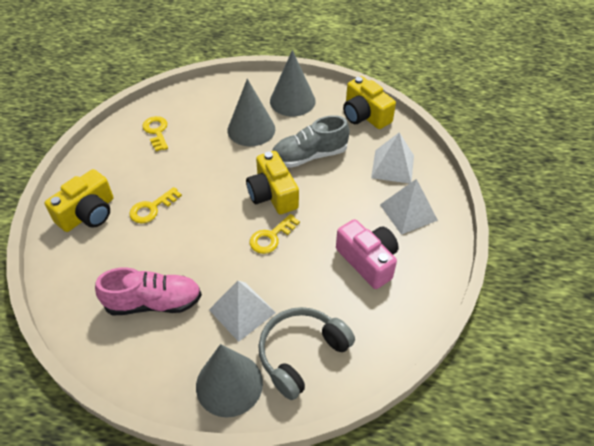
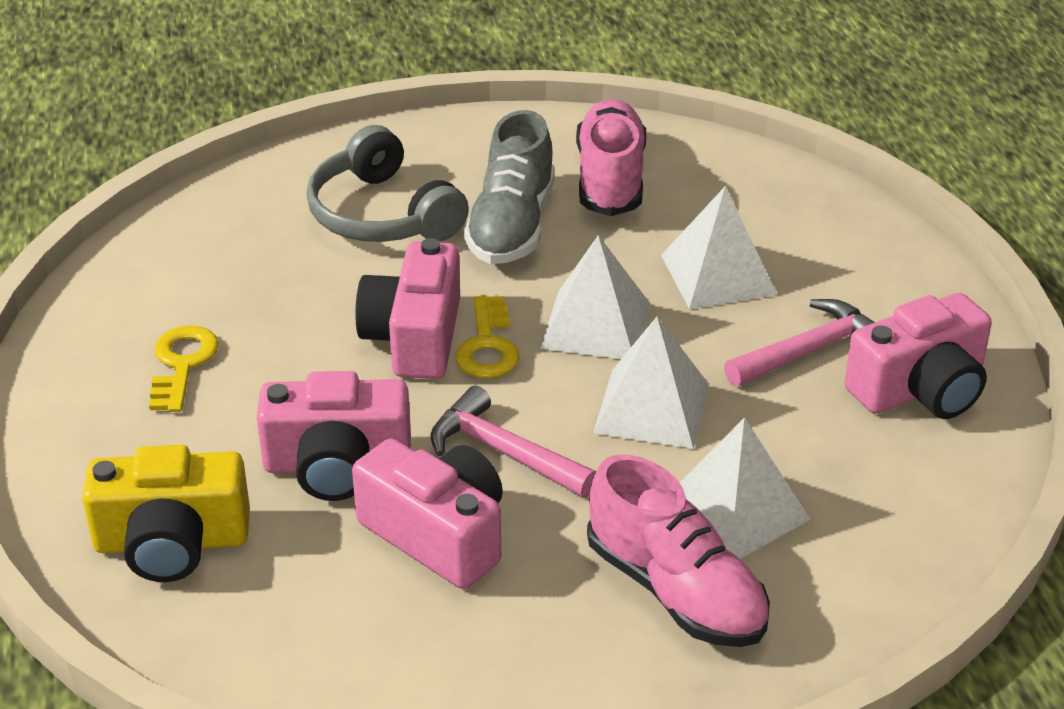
grey cone: 3 -> 0
pink camera: 1 -> 4
pink hammer: 0 -> 2
pink shoe: 1 -> 2
white pyramid: 3 -> 4
yellow camera: 3 -> 1
yellow key: 3 -> 2

